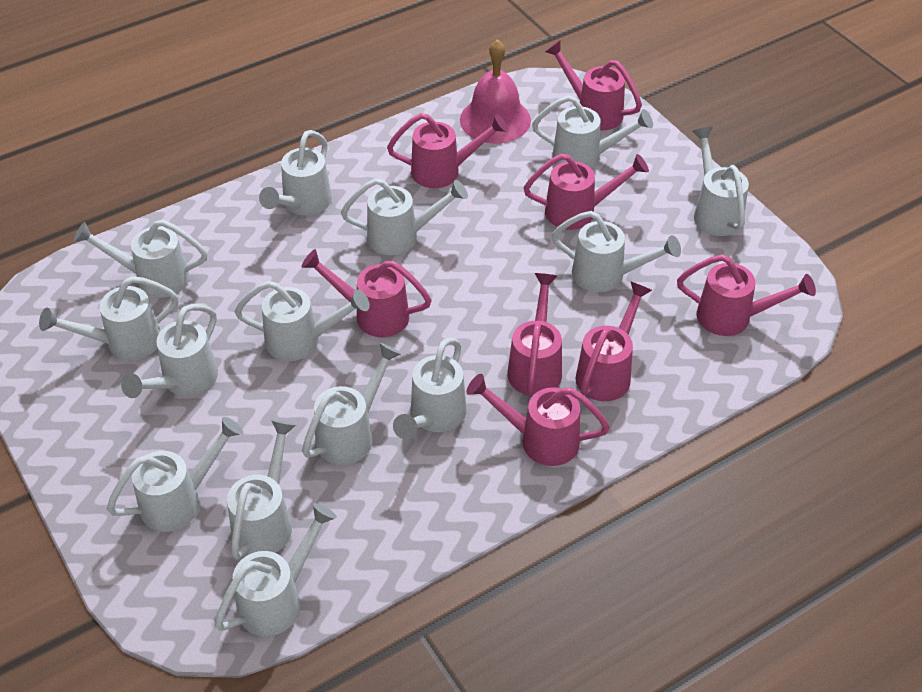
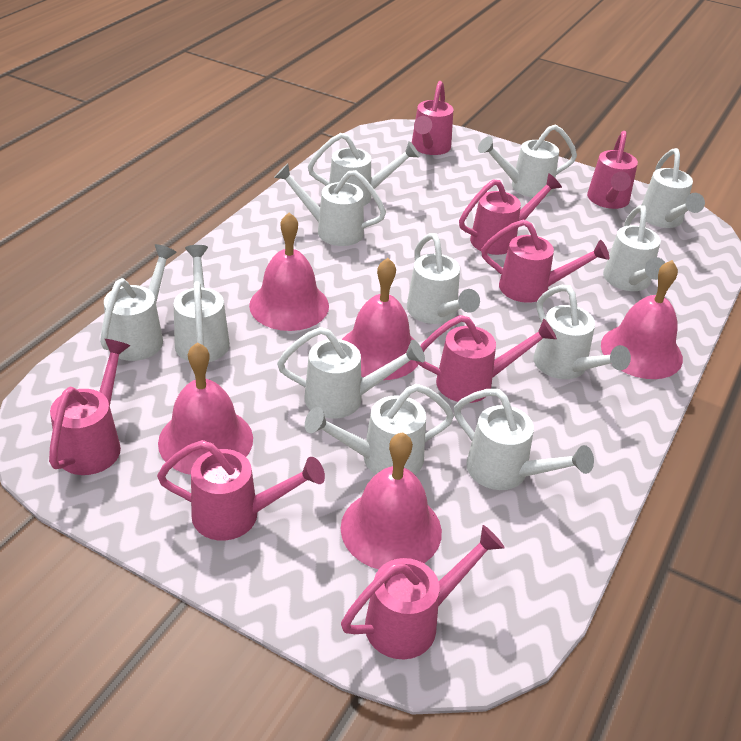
pink bell: 1 -> 5
white watering can: 14 -> 12

